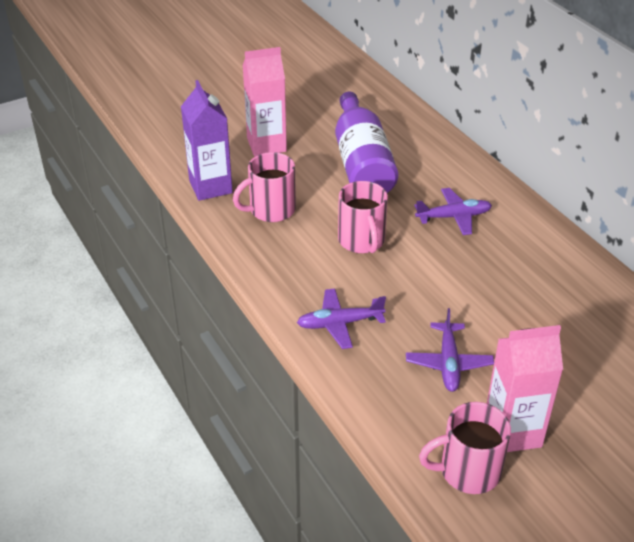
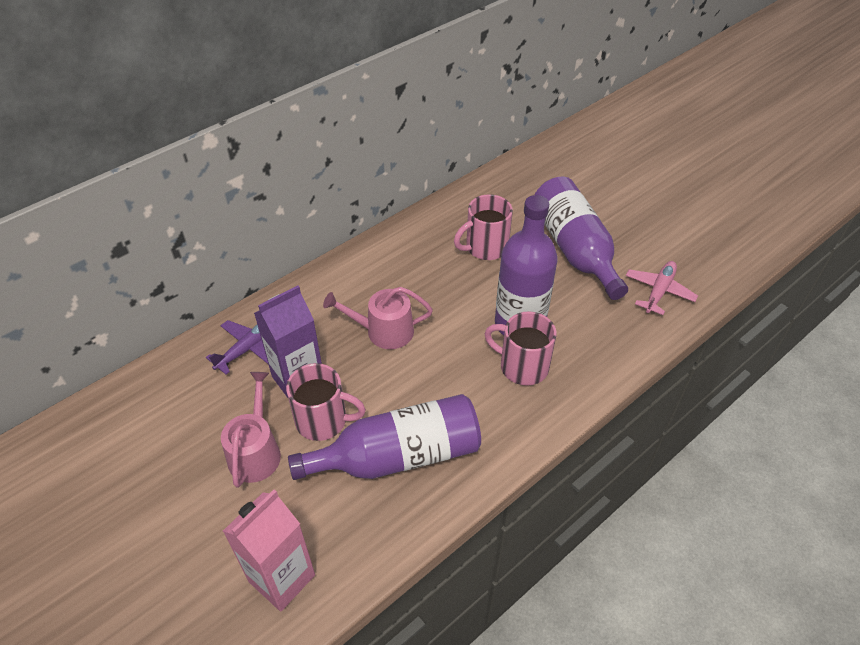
pink carton: 2 -> 1
pink plane: 0 -> 1
pink watering can: 0 -> 2
purple bottle: 1 -> 3
purple plane: 3 -> 1

